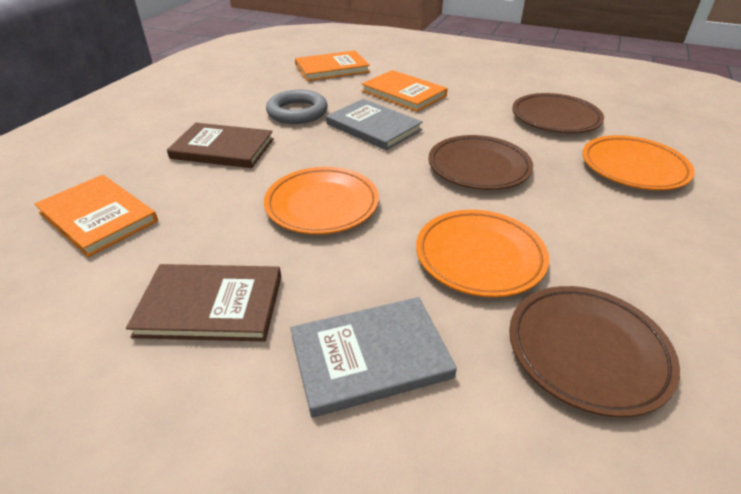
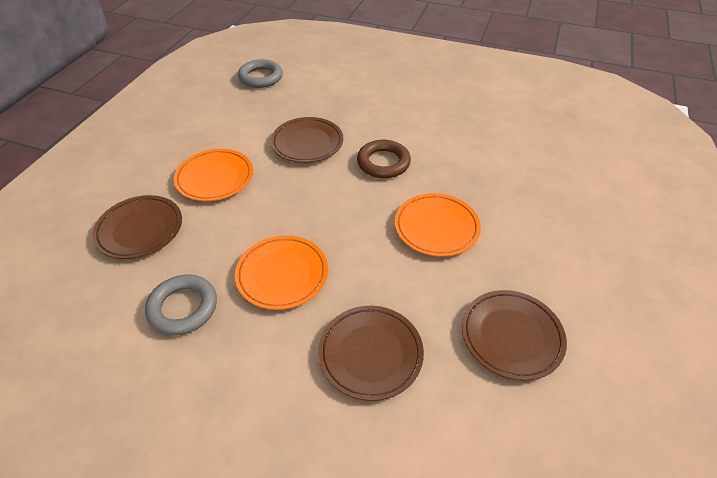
brown book: 2 -> 0
brown plate: 3 -> 4
brown ring: 0 -> 1
grey book: 2 -> 0
grey ring: 1 -> 2
orange book: 3 -> 0

